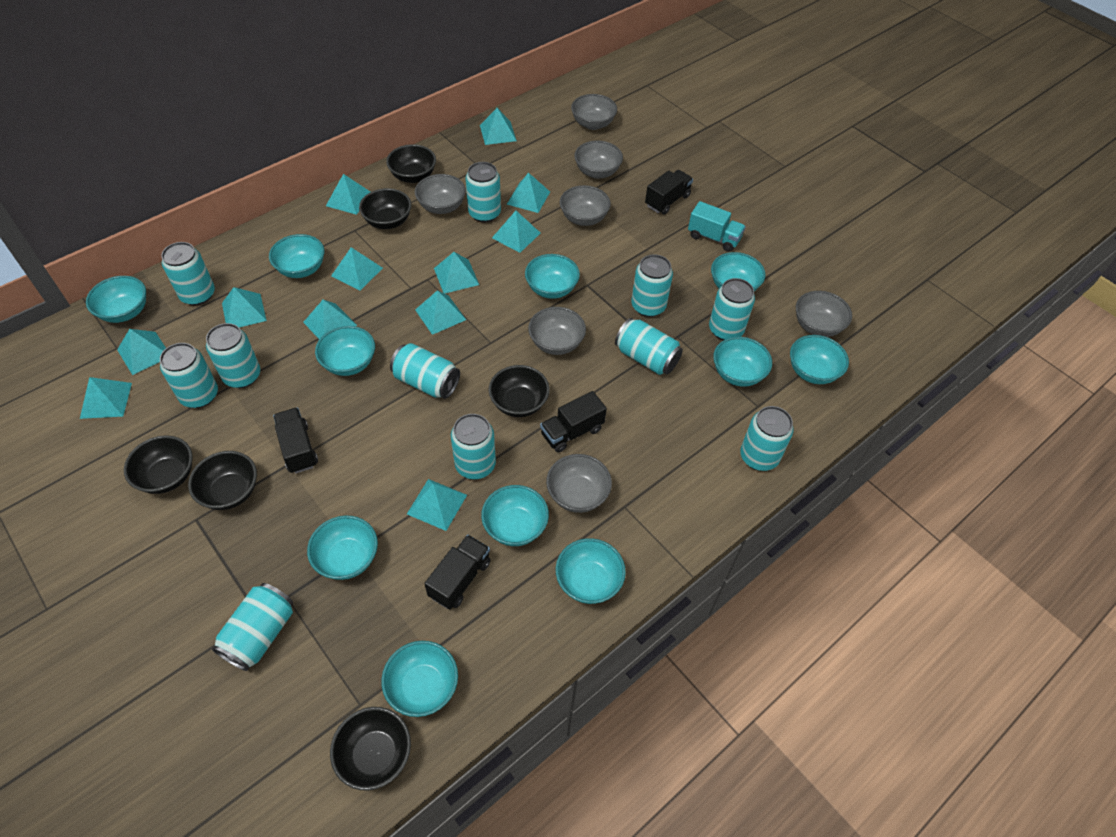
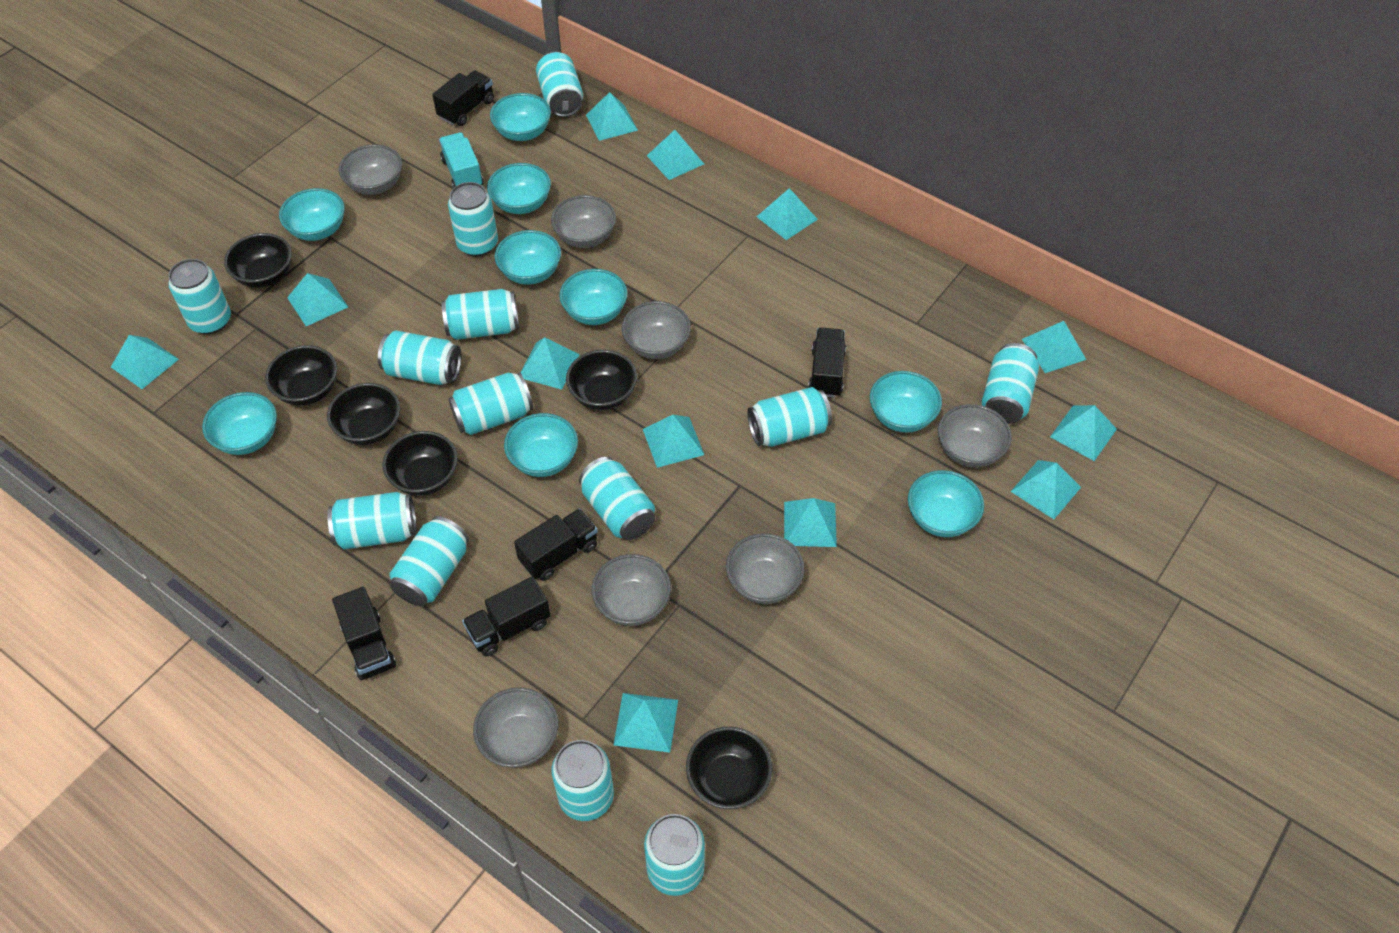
black truck: 4 -> 5
turquoise bowl: 11 -> 9
turquoise can: 11 -> 13

